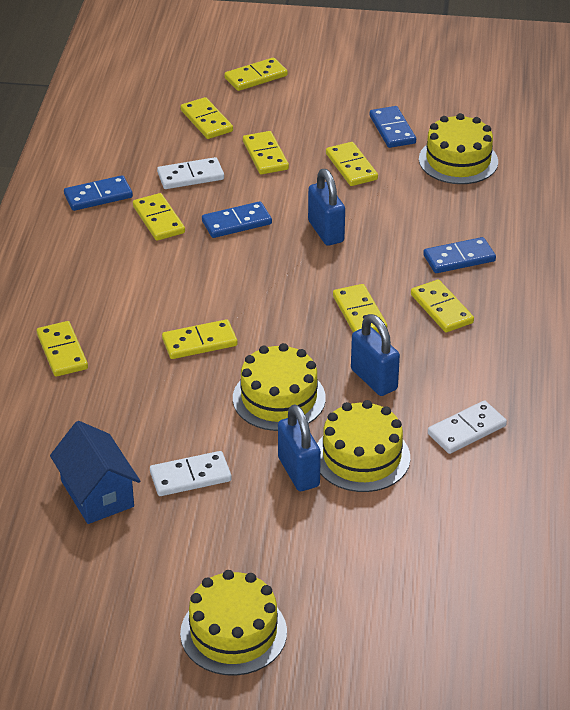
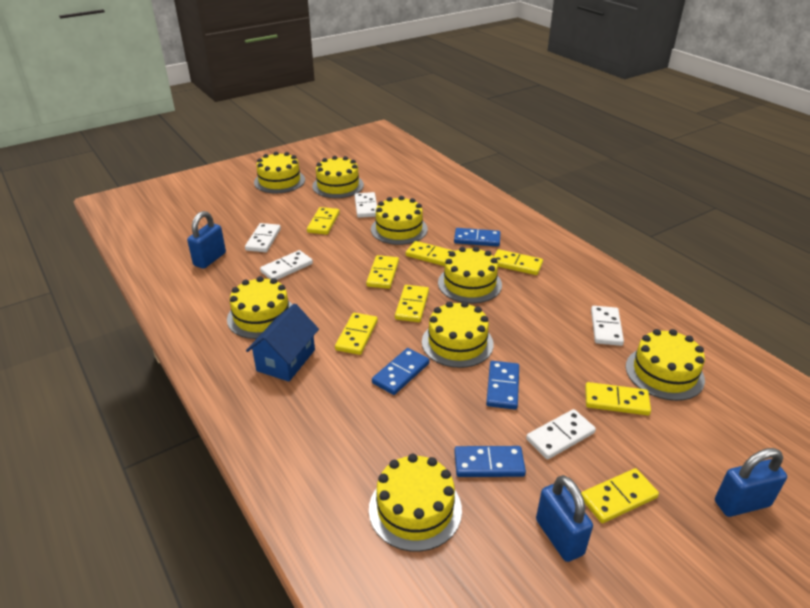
white domino: 3 -> 5
yellow cake: 4 -> 8
yellow domino: 9 -> 8

